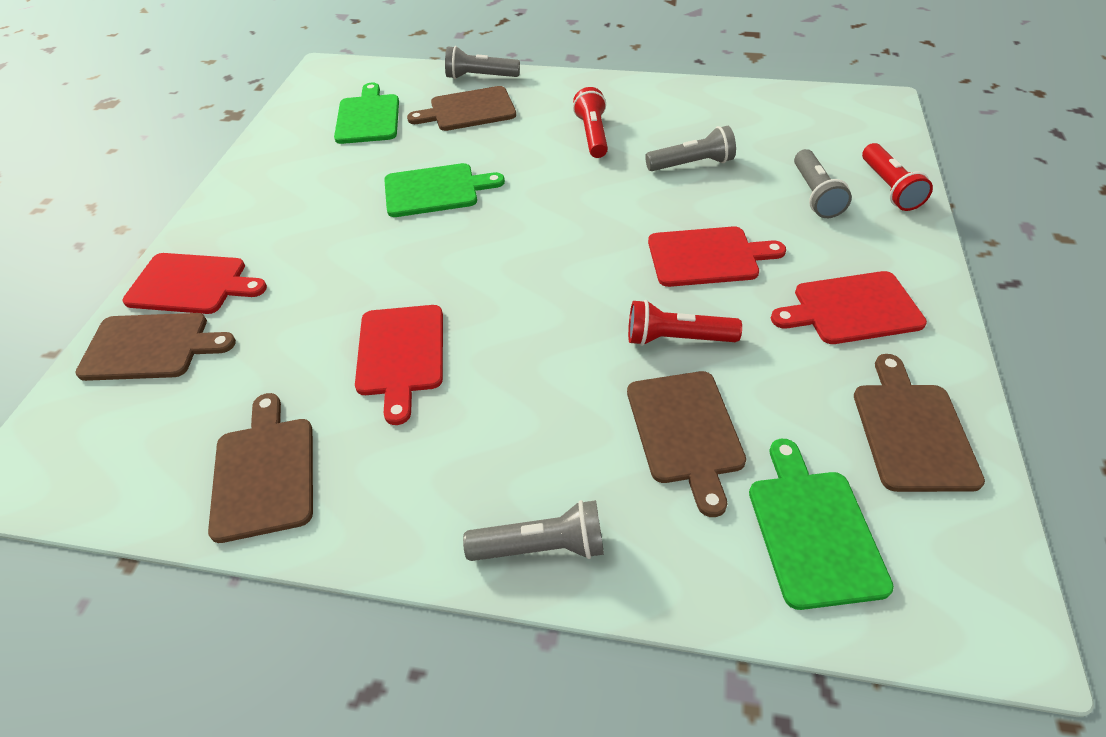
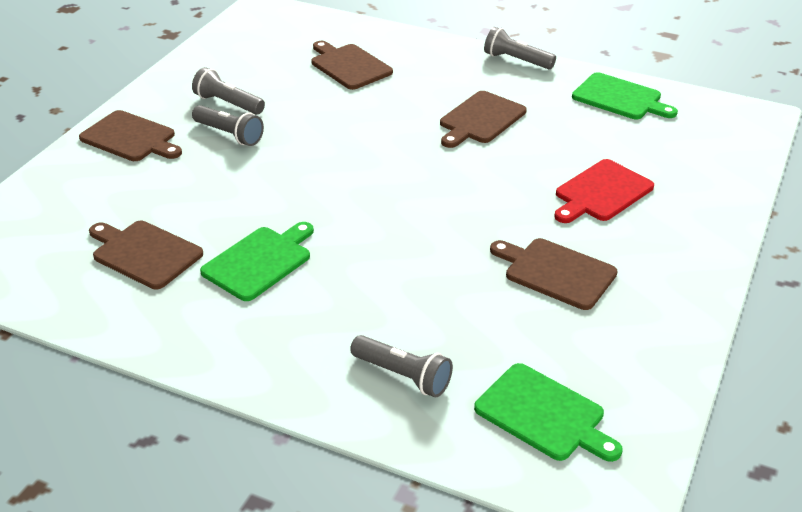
red cutting board: 4 -> 1
red flashlight: 3 -> 0

